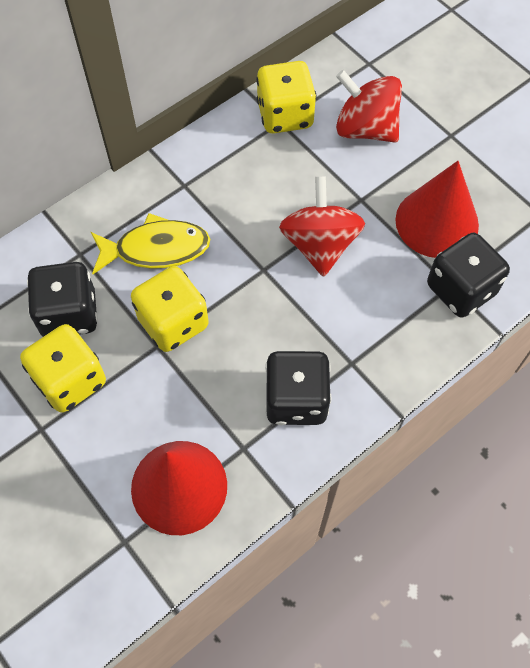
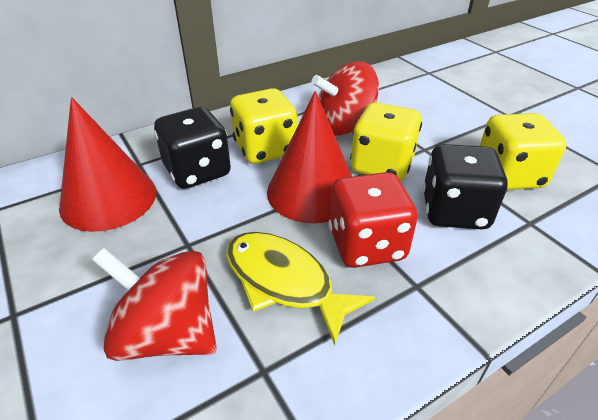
black dice: 3 -> 2
red dice: 0 -> 1

